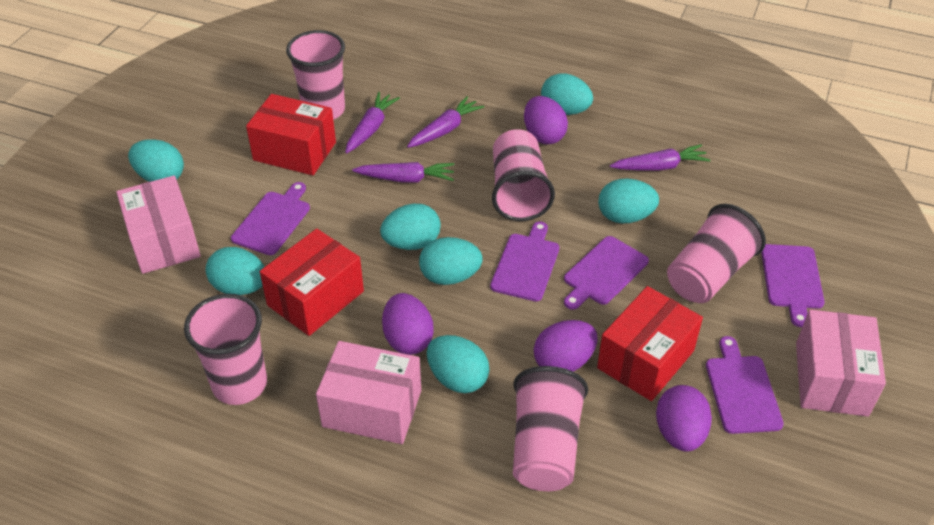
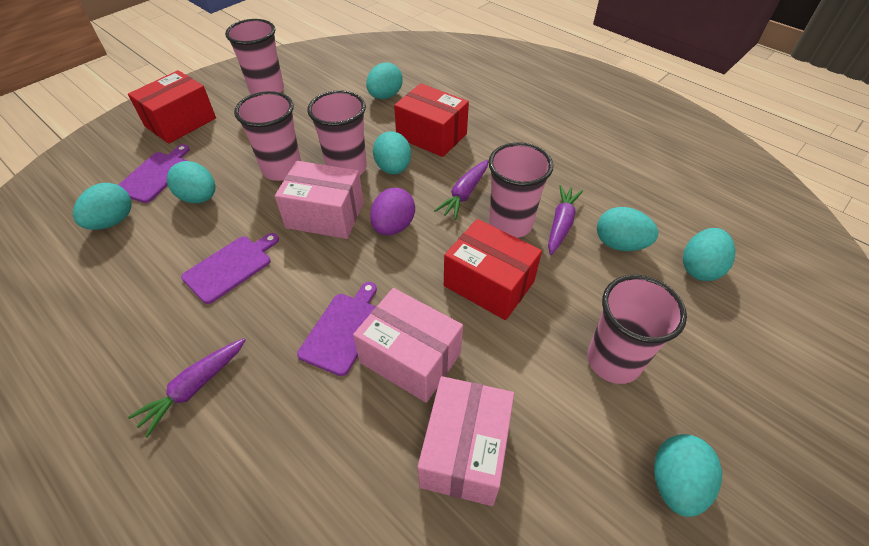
purple carrot: 4 -> 3
purple cutting board: 5 -> 3
purple egg: 4 -> 1

